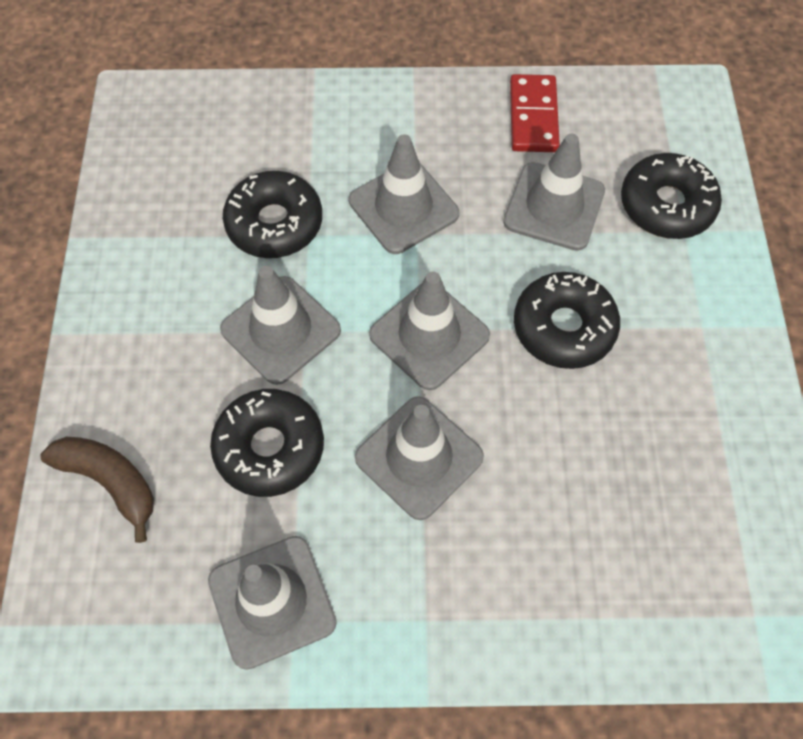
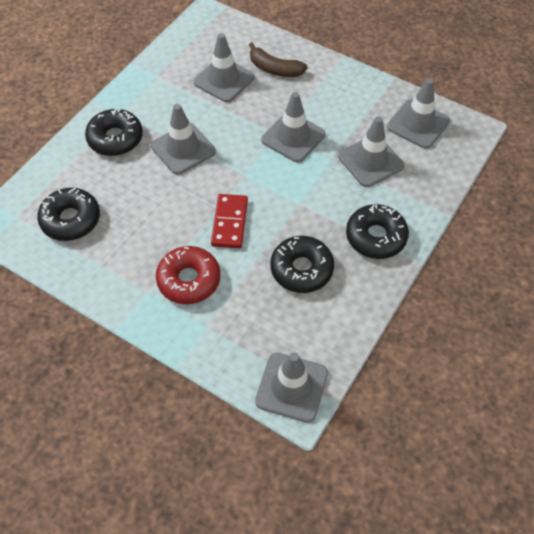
red donut: 0 -> 1

